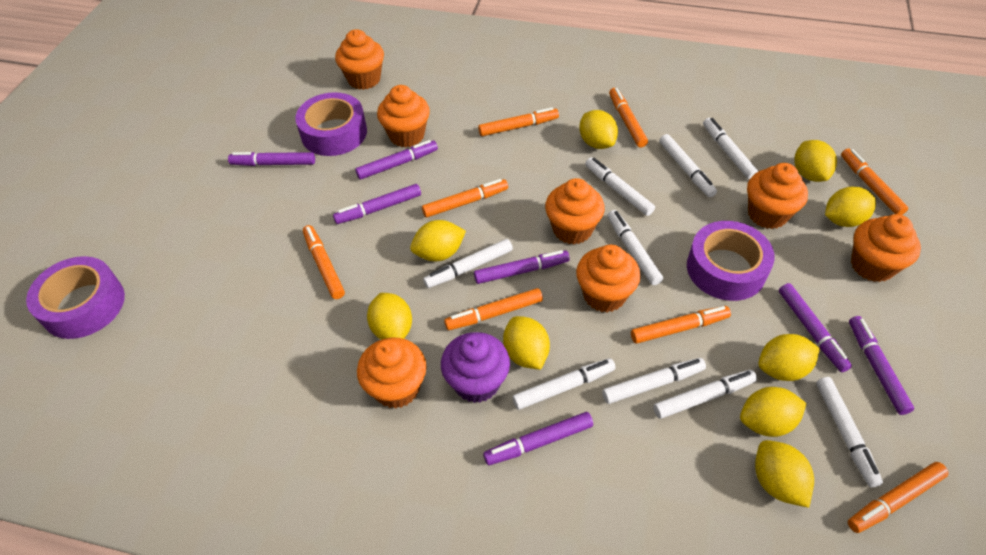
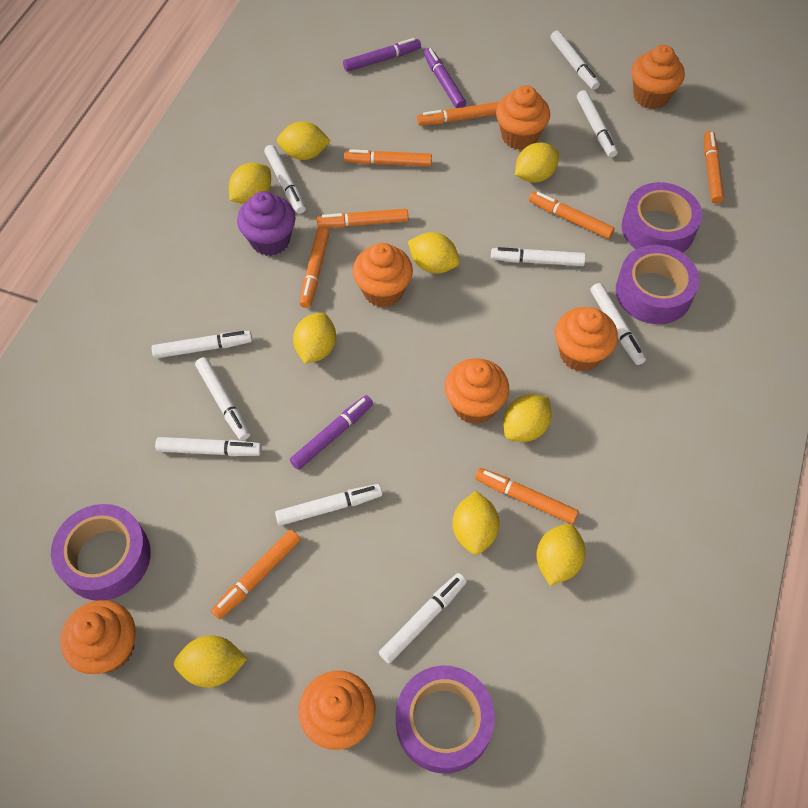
purple marker: 7 -> 3
purple tape: 3 -> 4
white marker: 9 -> 10

